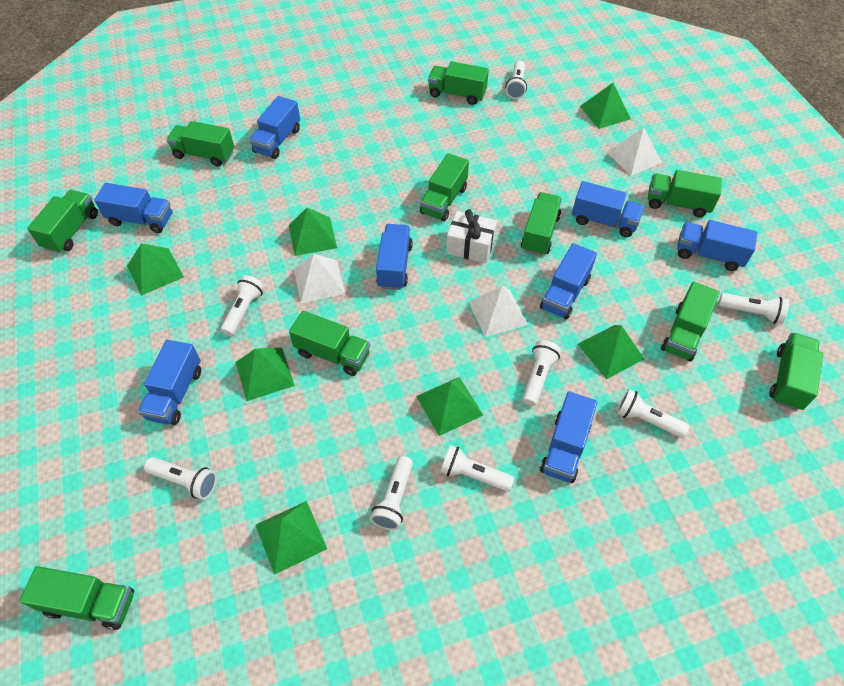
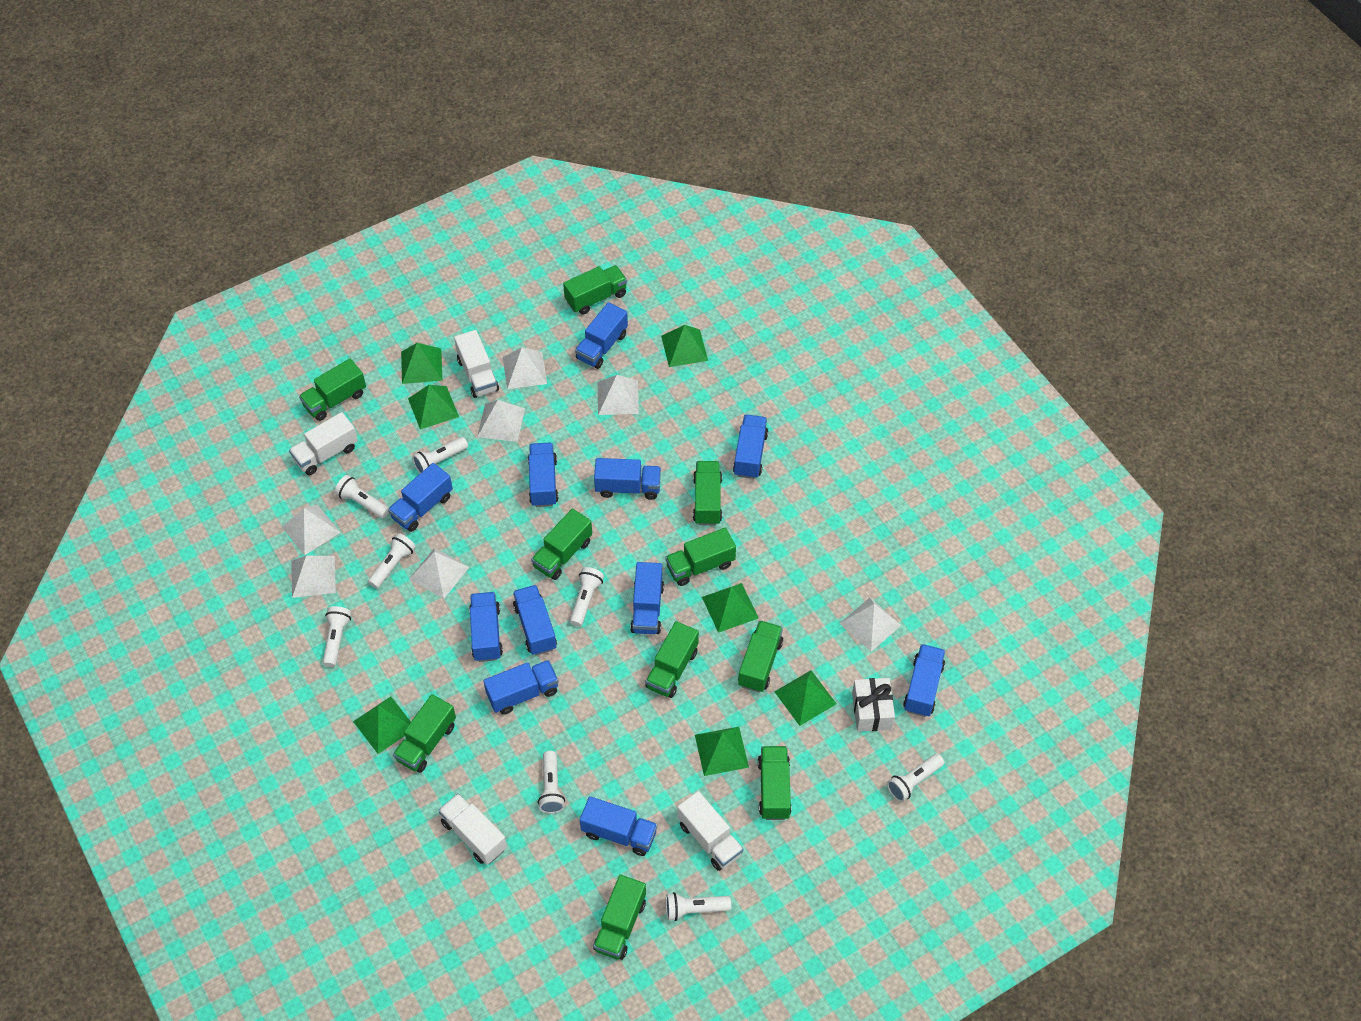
blue truck: 8 -> 11
white pyramid: 3 -> 7
white truck: 0 -> 4

